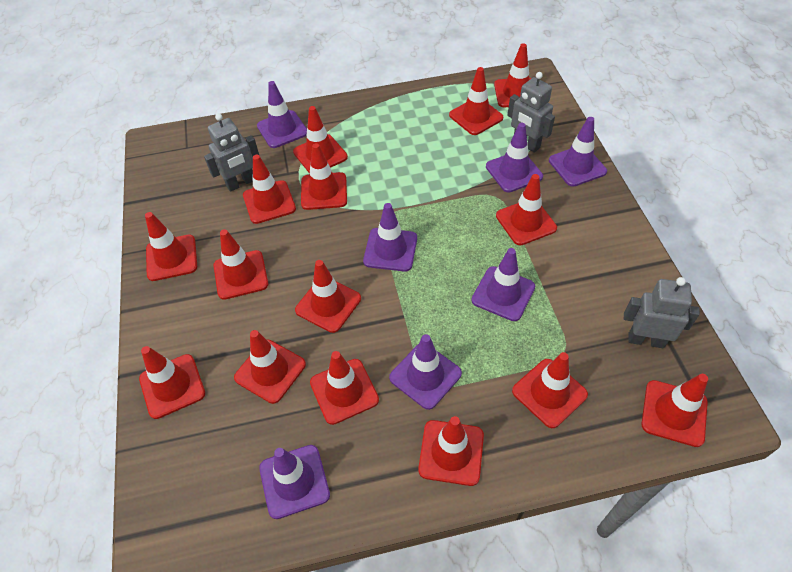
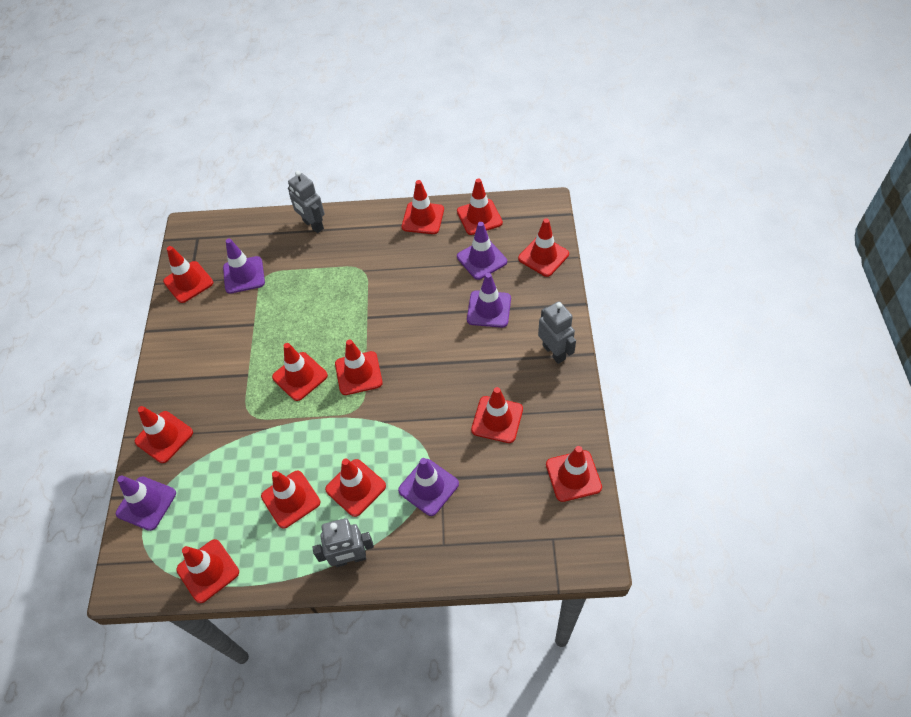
purple traffic cone: 7 -> 5
red traffic cone: 15 -> 12

